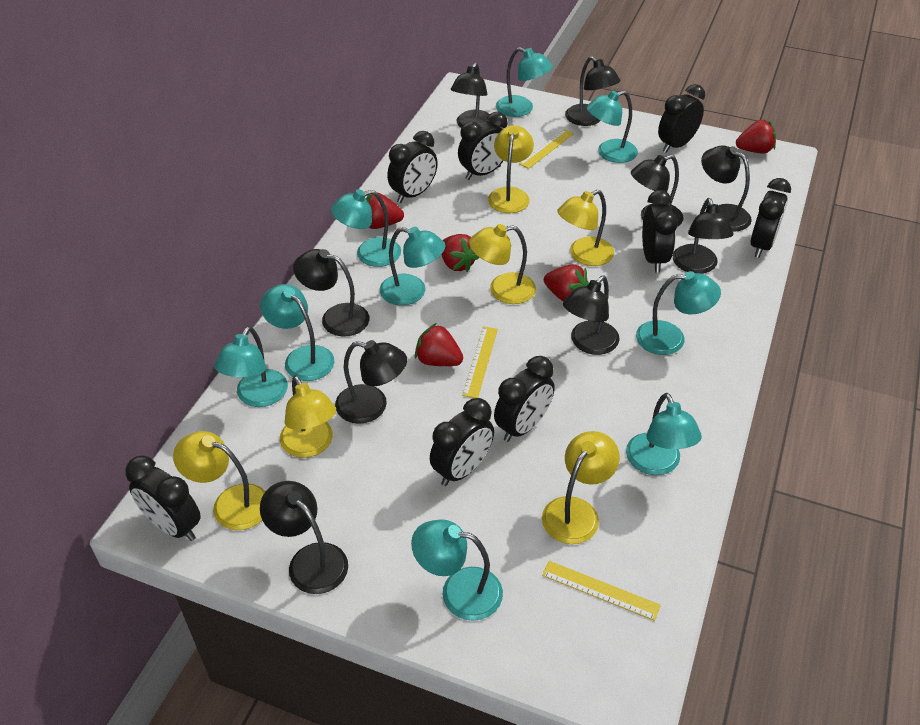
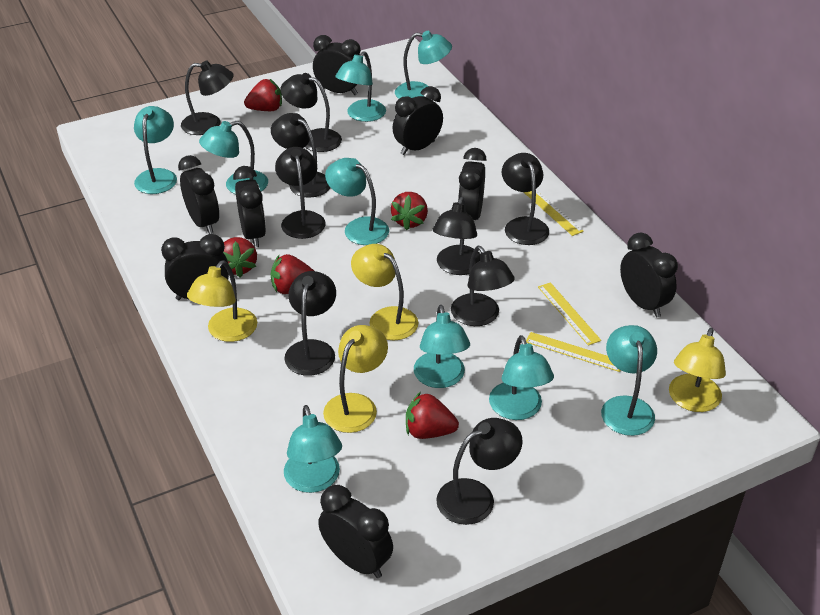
yellow lamp: 6 -> 4

